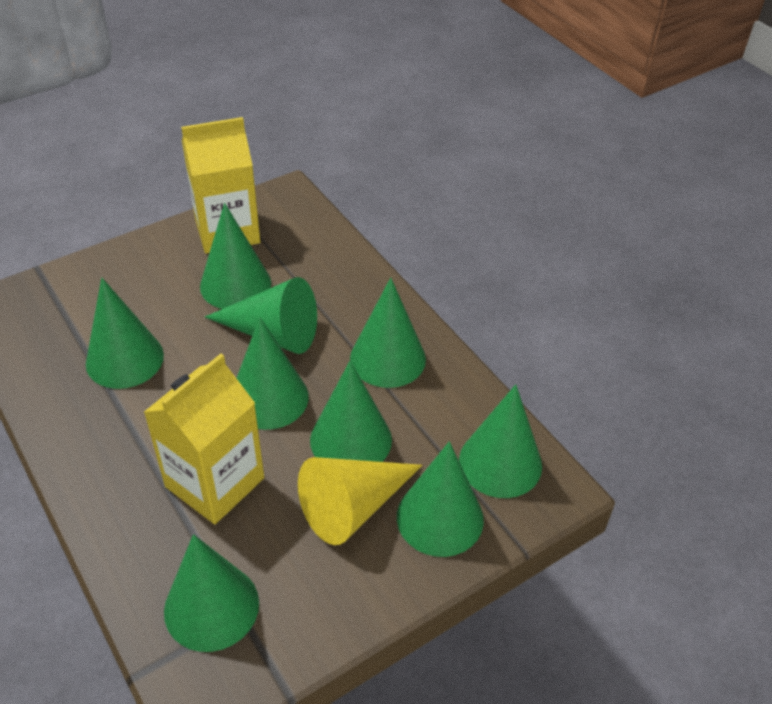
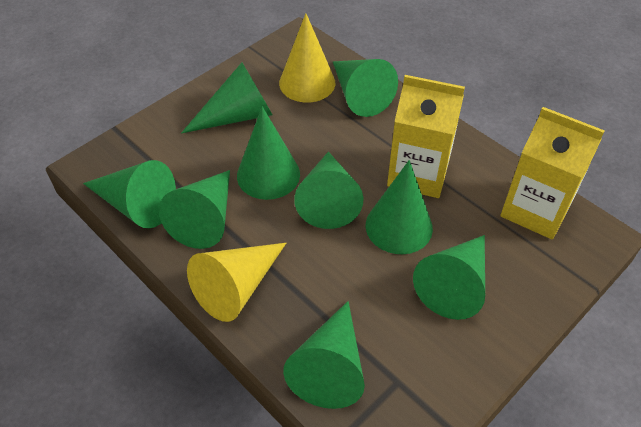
yellow cone: 1 -> 2

